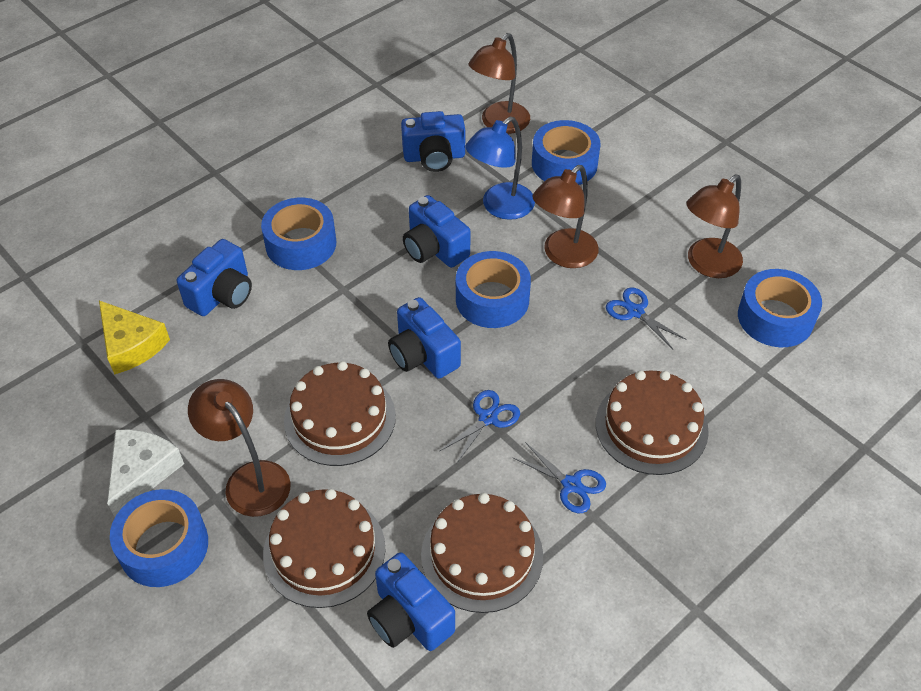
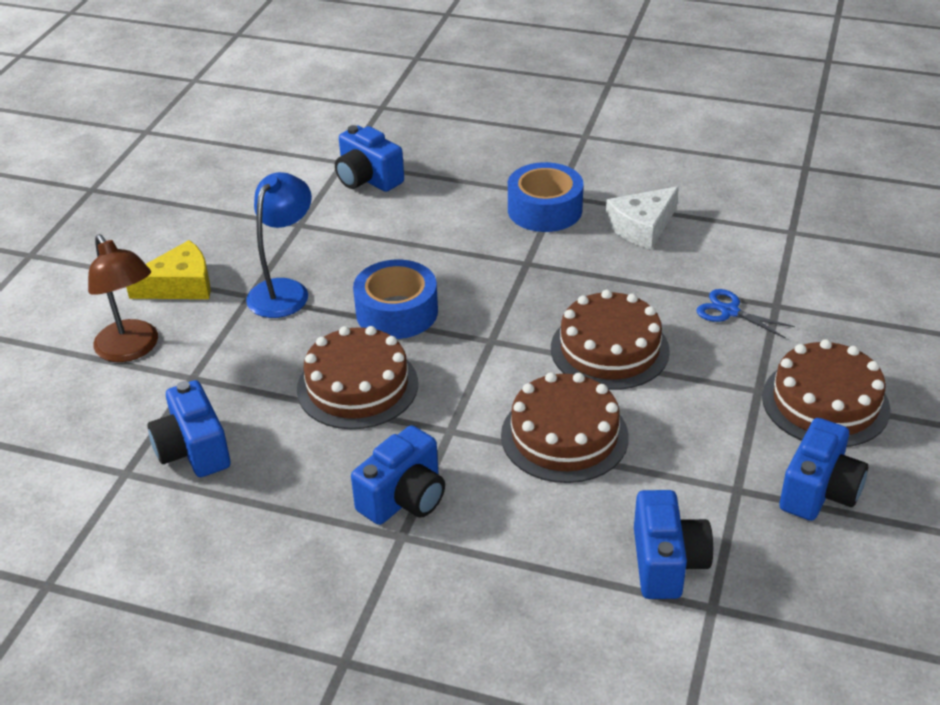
blue scissors: 3 -> 1
blue tape: 5 -> 2
brown lamp: 4 -> 1

